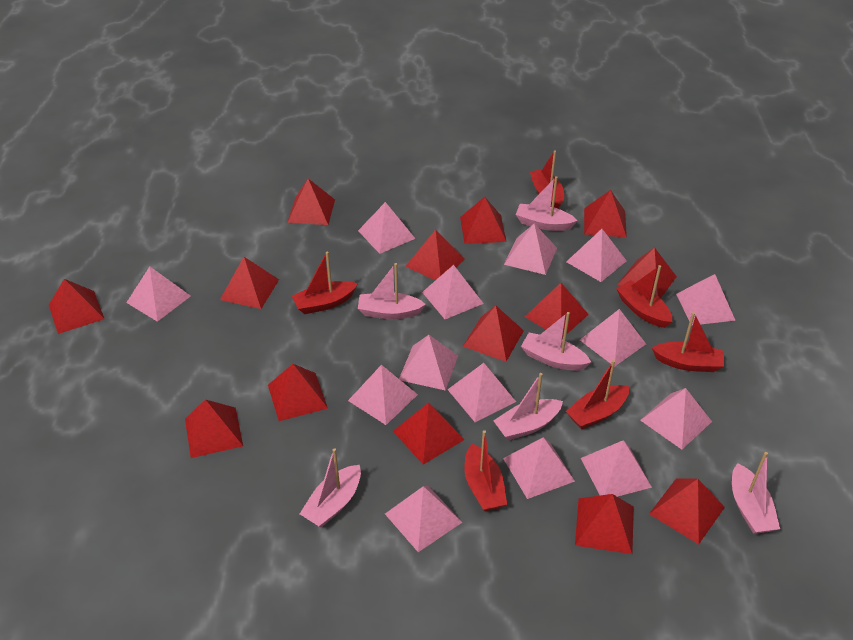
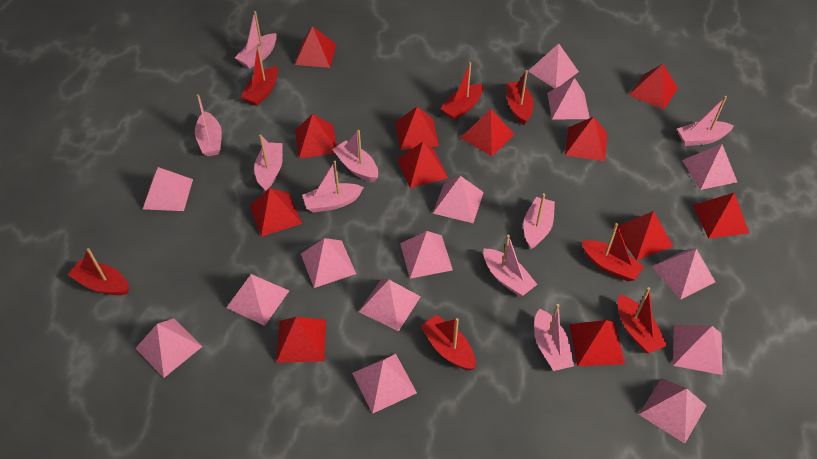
pink boat: 6 -> 9
red boat: 6 -> 7
red pyramid: 14 -> 12

